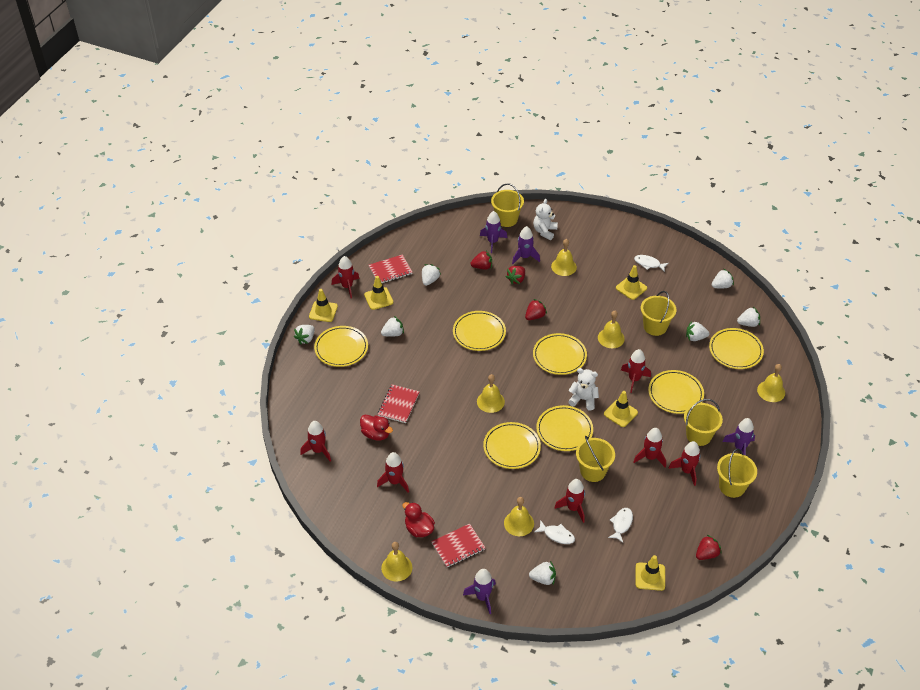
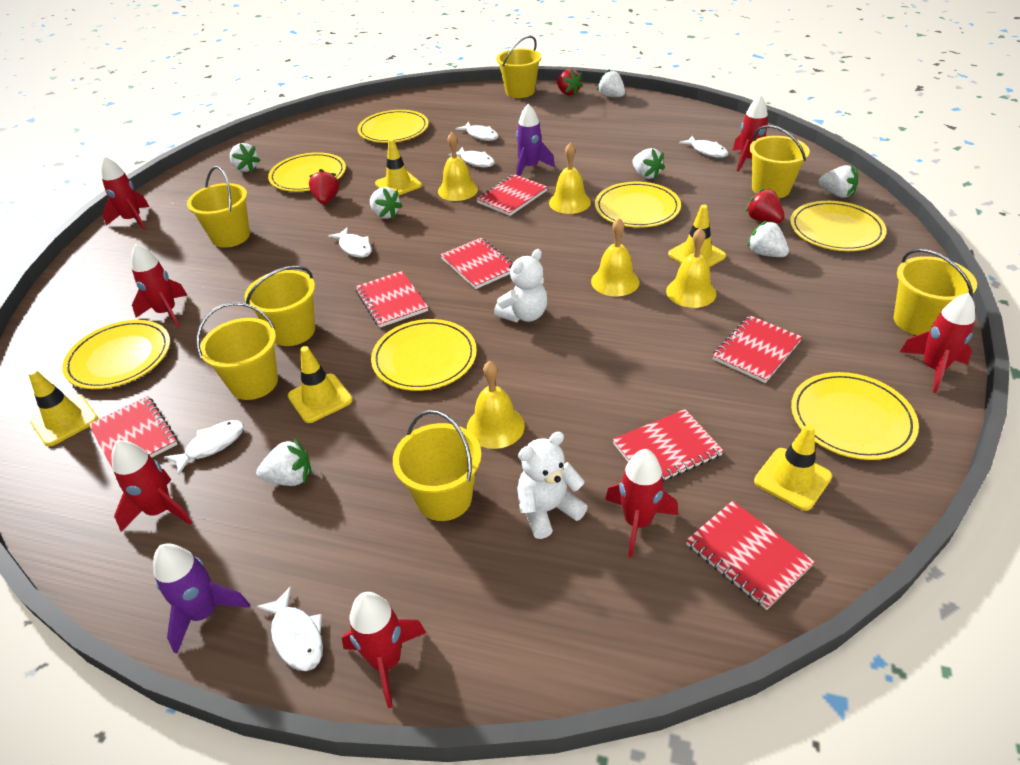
purple rocket: 4 -> 2
red duck: 2 -> 0
red notebook: 3 -> 7
red strawberry: 4 -> 3
white fish: 3 -> 6
yellow bell: 6 -> 5
yellow bucket: 5 -> 7

